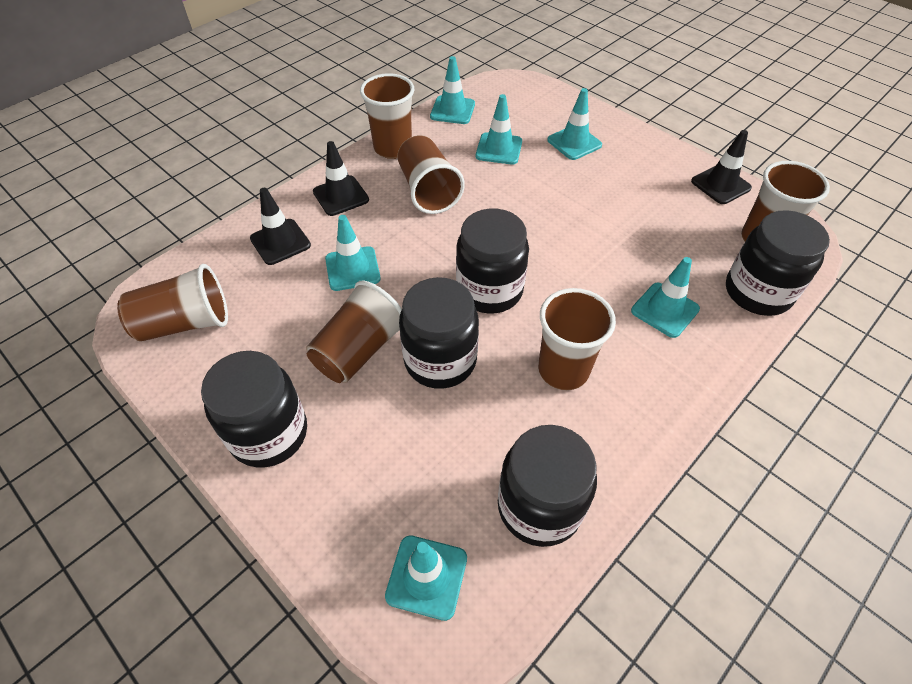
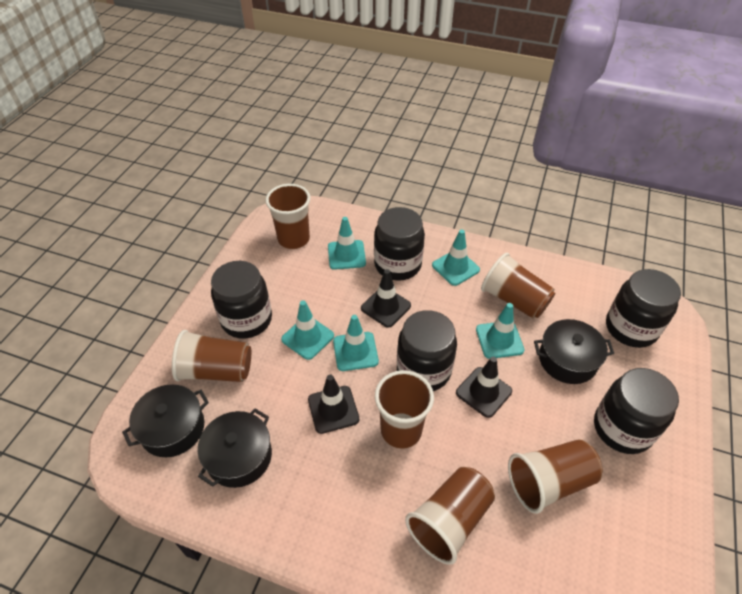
black pot: 0 -> 3
turquoise traffic cone: 6 -> 5

